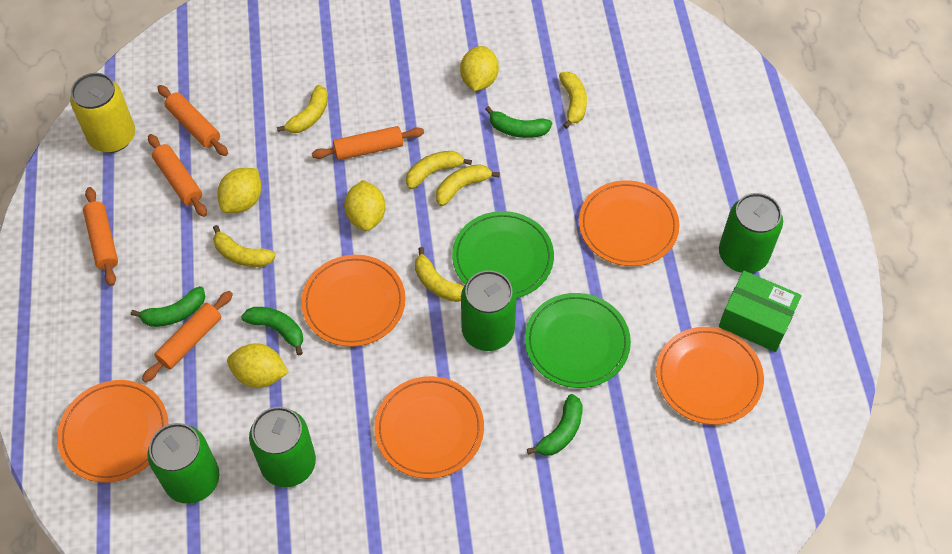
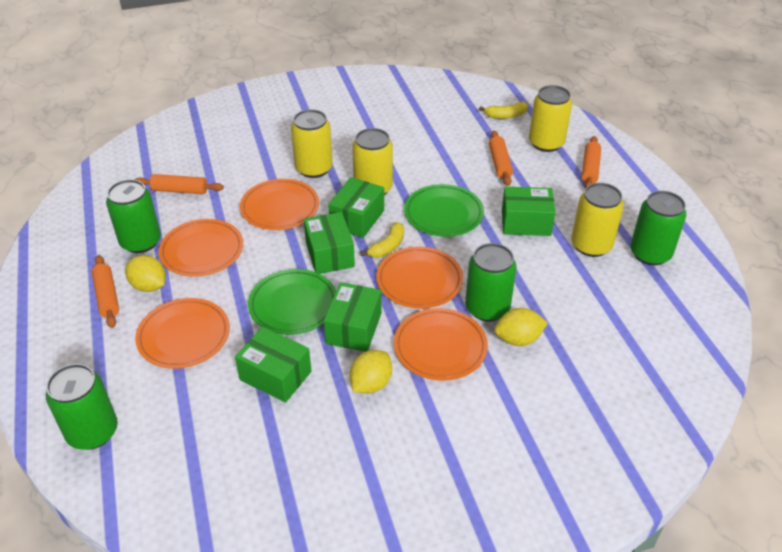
green banana: 4 -> 0
green box: 1 -> 5
orange rolling pin: 5 -> 4
yellow banana: 6 -> 2
yellow can: 1 -> 4
yellow lemon: 4 -> 3

